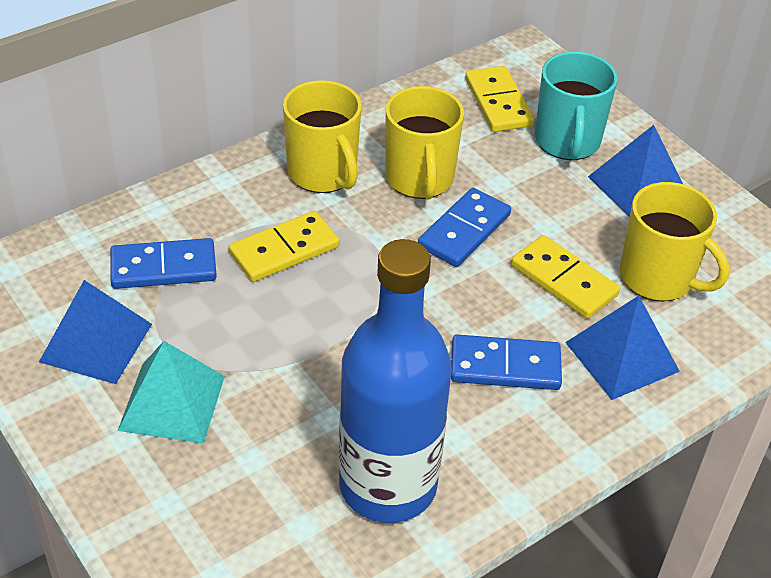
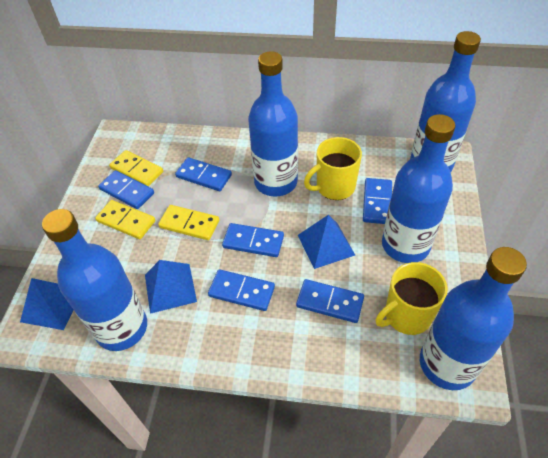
blue bottle: 1 -> 5
blue domino: 3 -> 6
turquoise mug: 1 -> 0
turquoise pyramid: 1 -> 0
yellow mug: 3 -> 2

